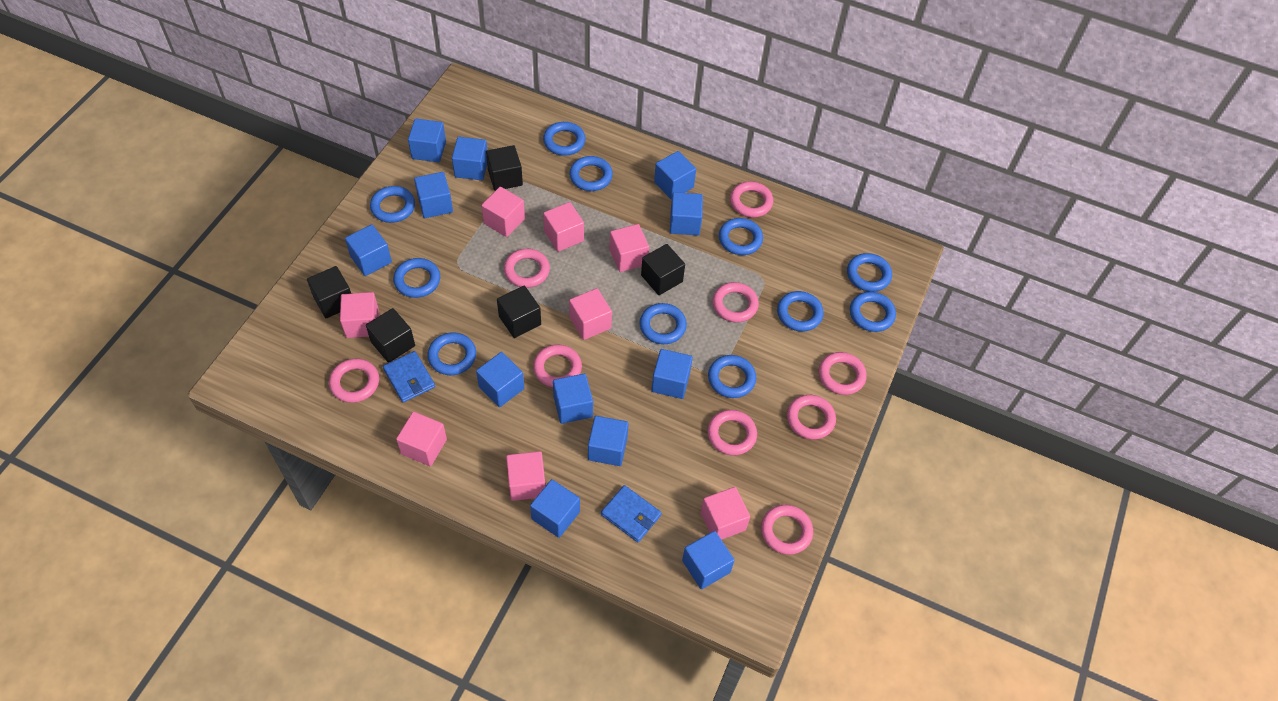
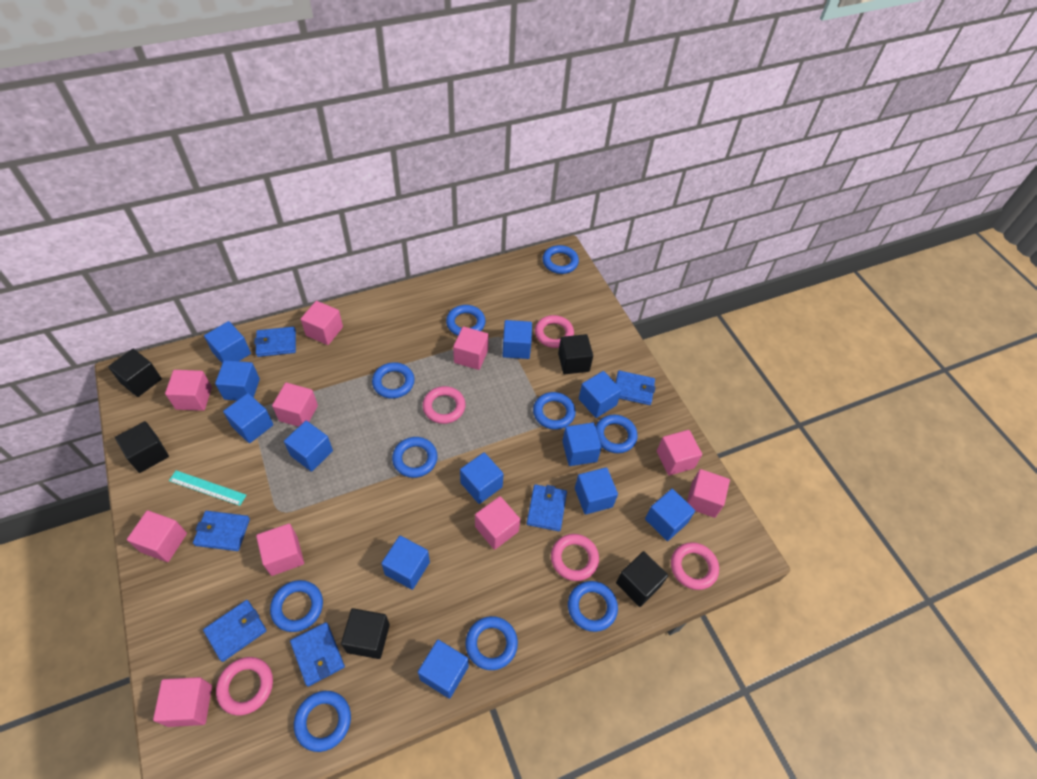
blue ring: 11 -> 10
blue wallet: 2 -> 6
pink cube: 8 -> 10
pink ring: 9 -> 5
turquoise ruler: 0 -> 1

